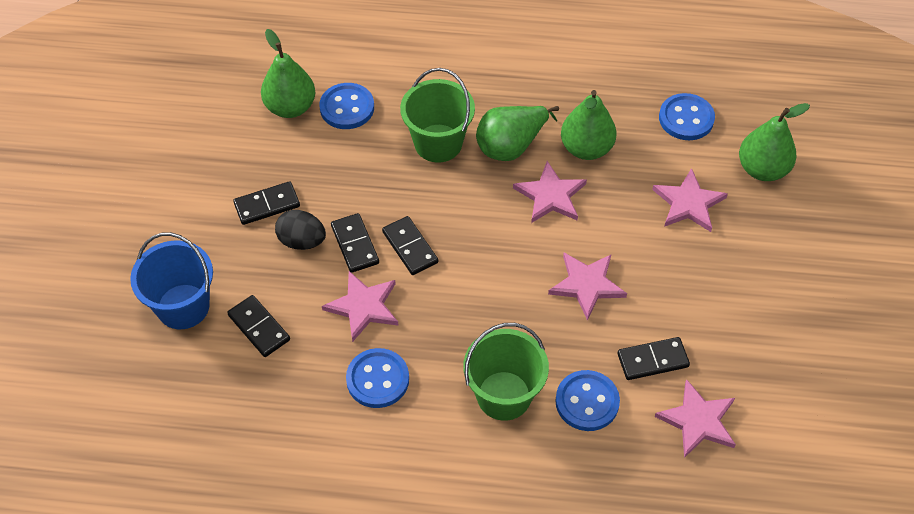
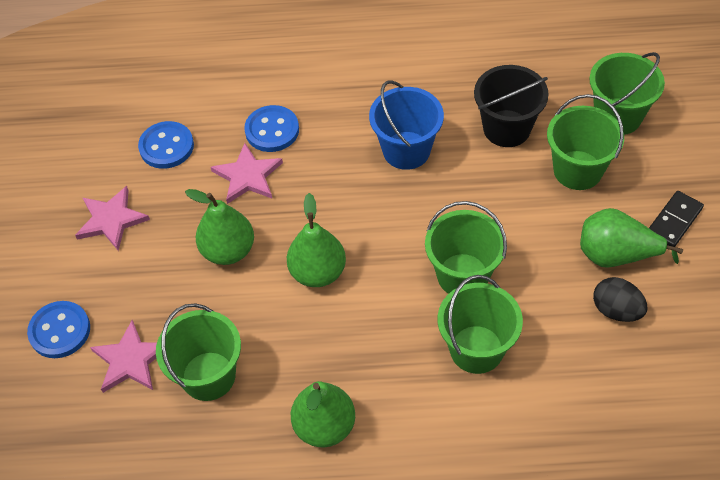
black bucket: 0 -> 1
black domino: 5 -> 1
blue button: 4 -> 3
green bucket: 2 -> 5
pink star: 5 -> 3

